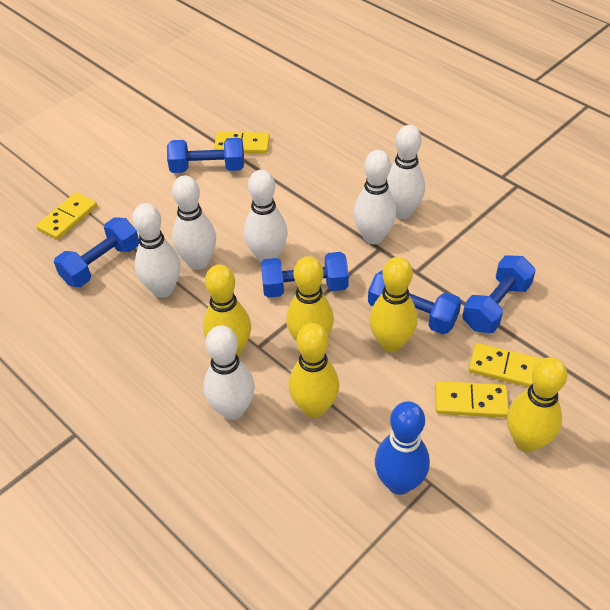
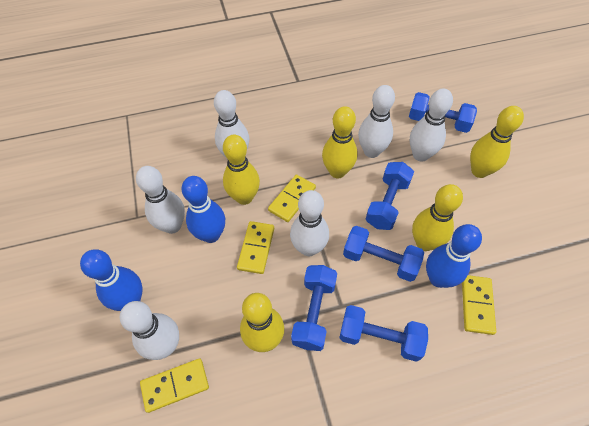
blue bowling pin: 1 -> 3

